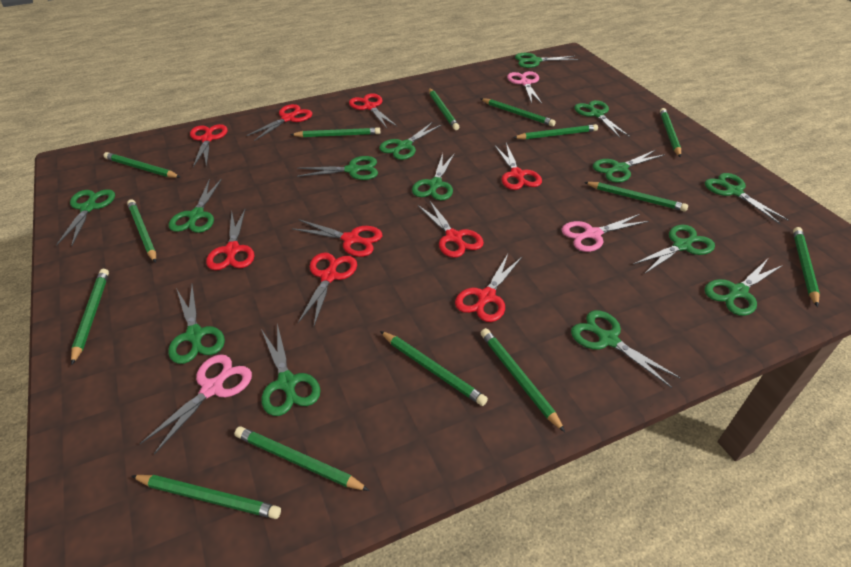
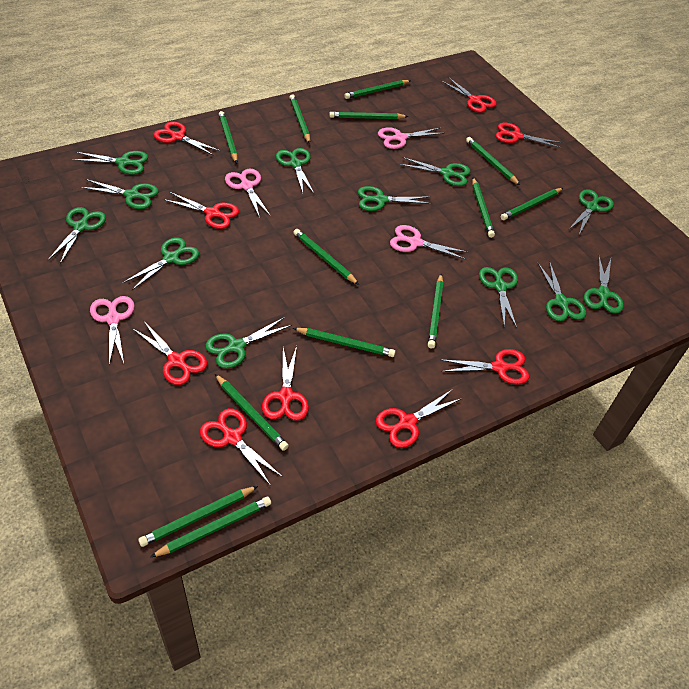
green pencil: 14 -> 13
green scissors: 14 -> 12
pink scissors: 3 -> 4

